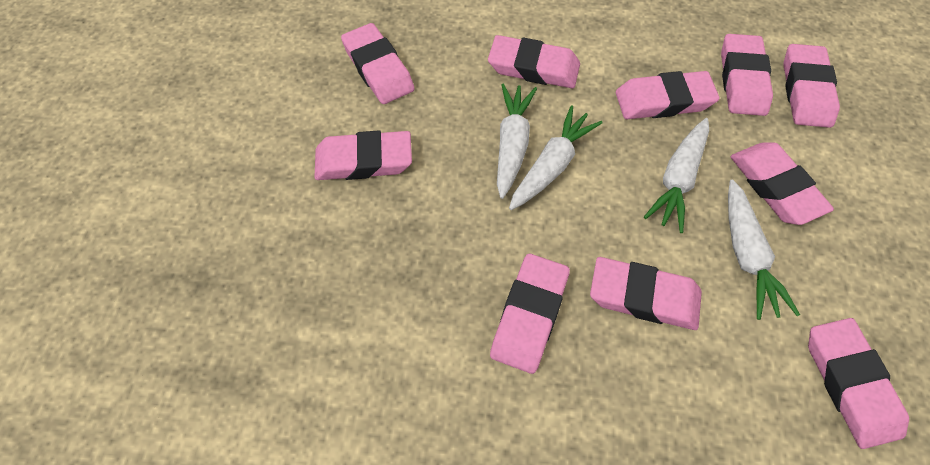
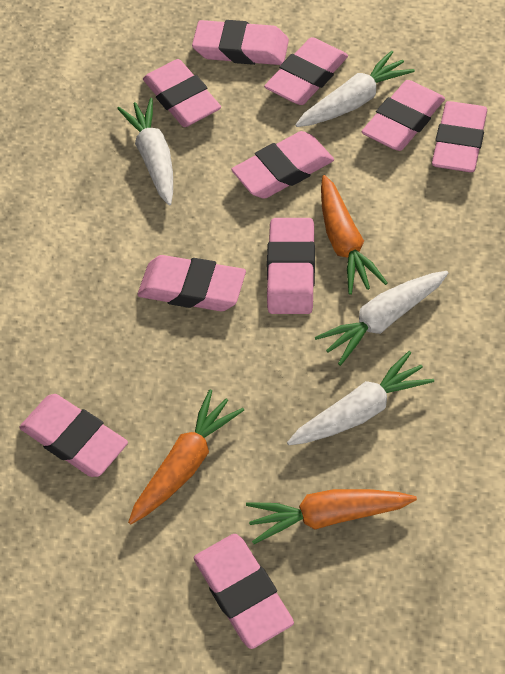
orange carrot: 0 -> 3

